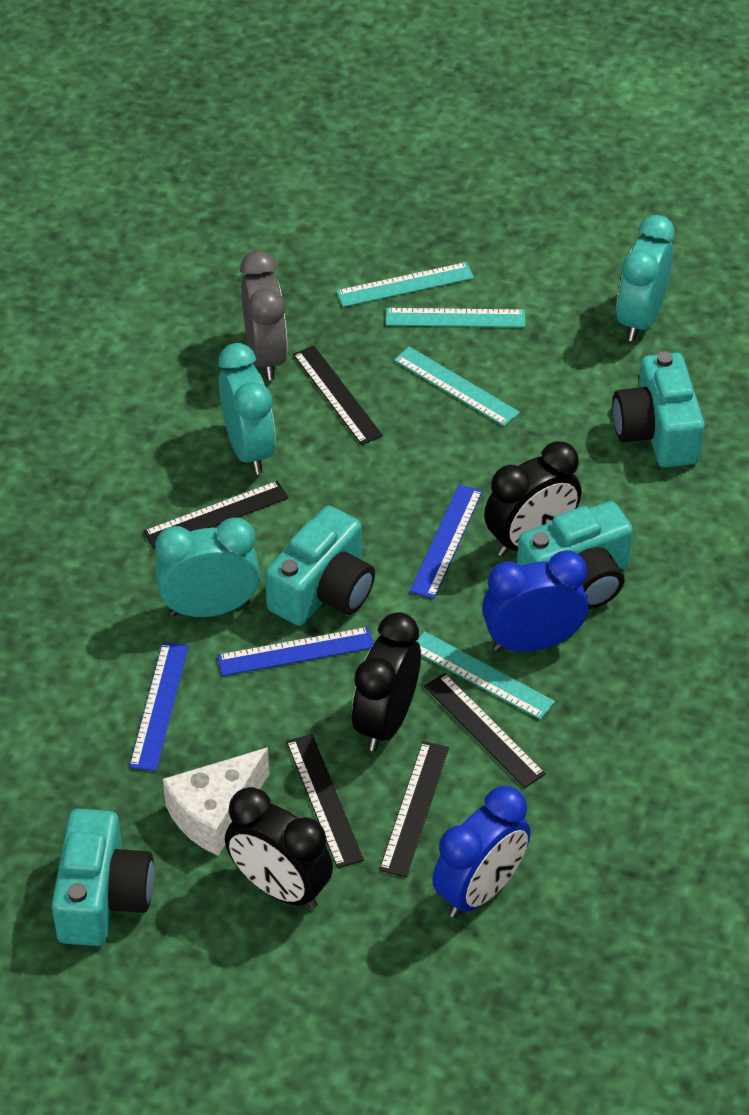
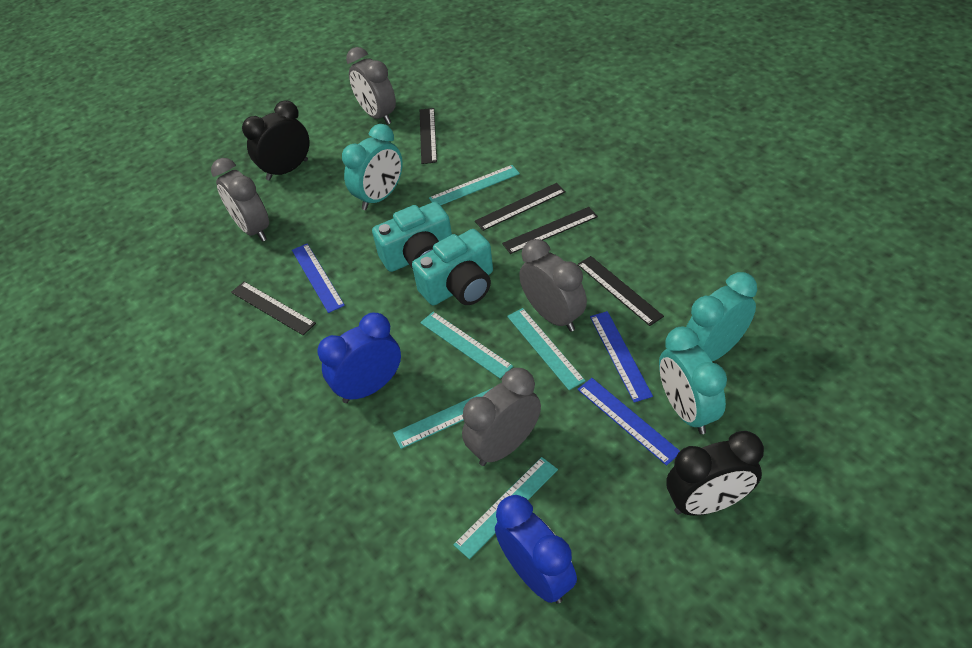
black clock: 3 -> 2
grey clock: 1 -> 4
turquoise camera: 4 -> 2
turquoise ruler: 4 -> 5
white cheese: 1 -> 0

